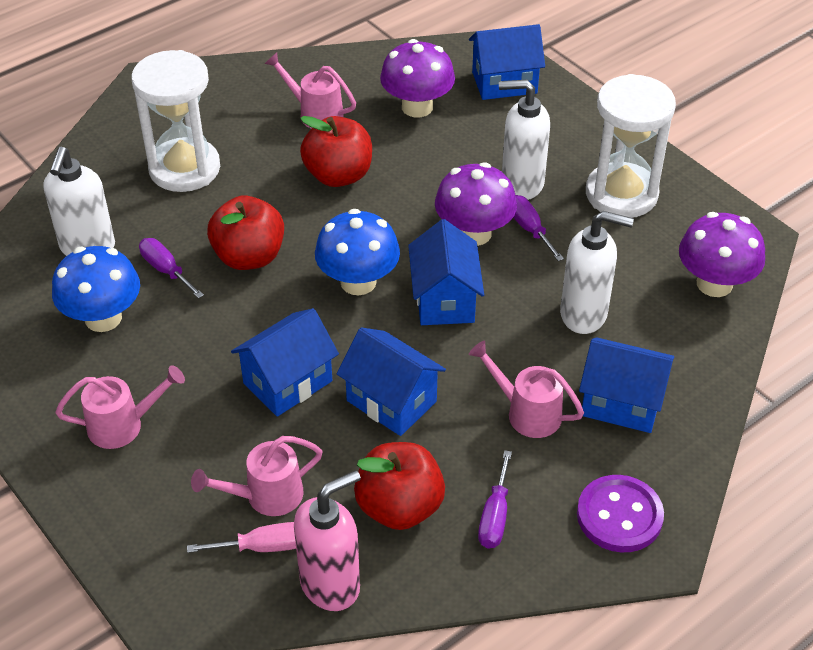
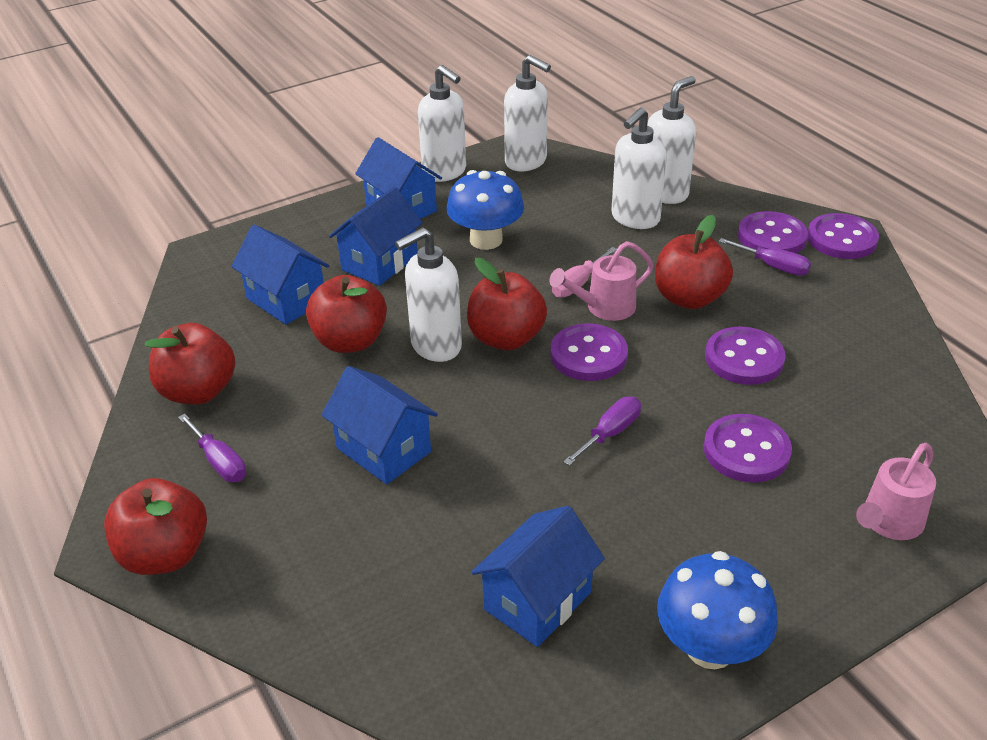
pink soap dispenser: 1 -> 0
pink watering can: 4 -> 2
purple button: 1 -> 5
purple mushroom: 3 -> 0
red apple: 3 -> 5
white hourglass: 2 -> 0
white soap dispenser: 3 -> 5

